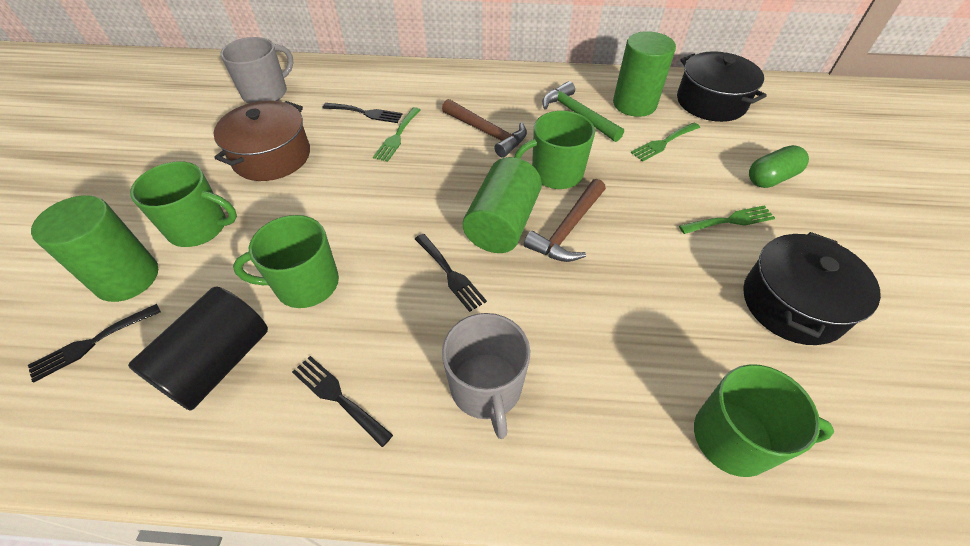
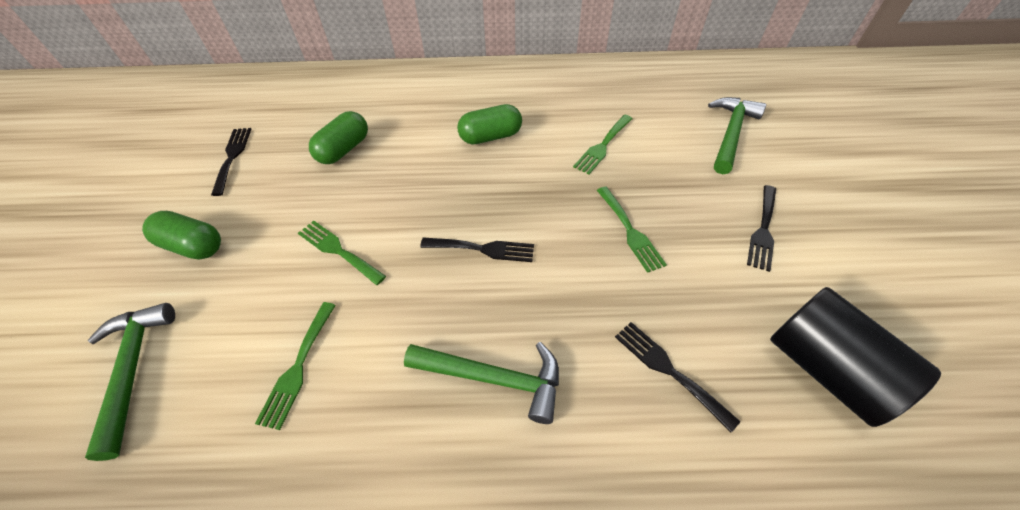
black pot: 2 -> 0
brown hammer: 2 -> 0
brown pot: 1 -> 0
green capsule: 1 -> 3
green cylinder: 3 -> 0
green fork: 3 -> 4
green hammer: 1 -> 3
green mug: 4 -> 0
grey mug: 2 -> 0

